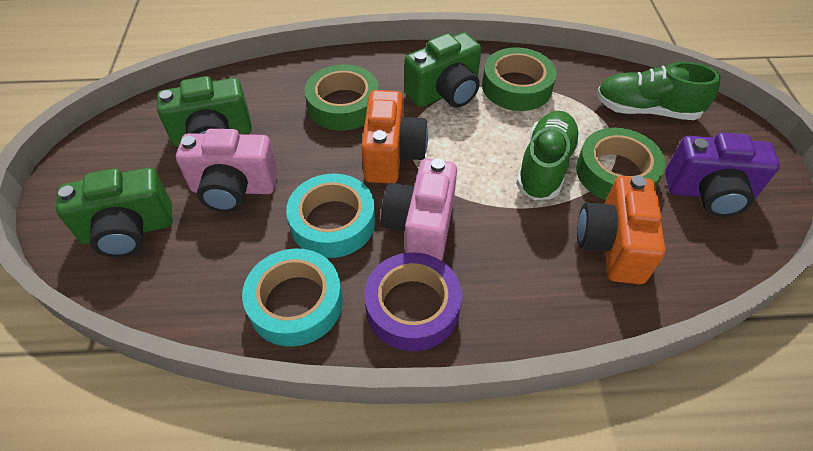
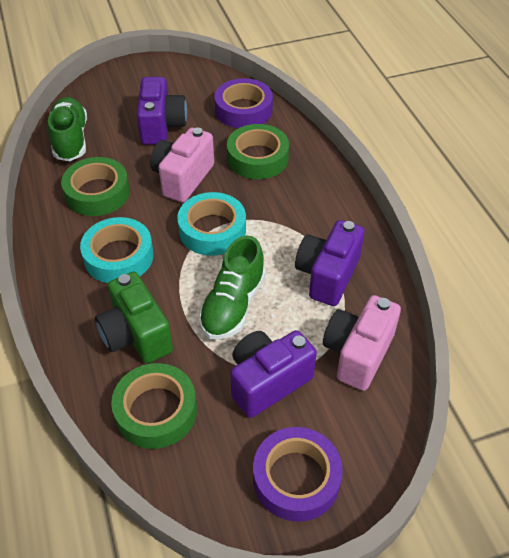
green camera: 3 -> 1
orange camera: 2 -> 0
purple camera: 1 -> 3
purple tape: 1 -> 2

